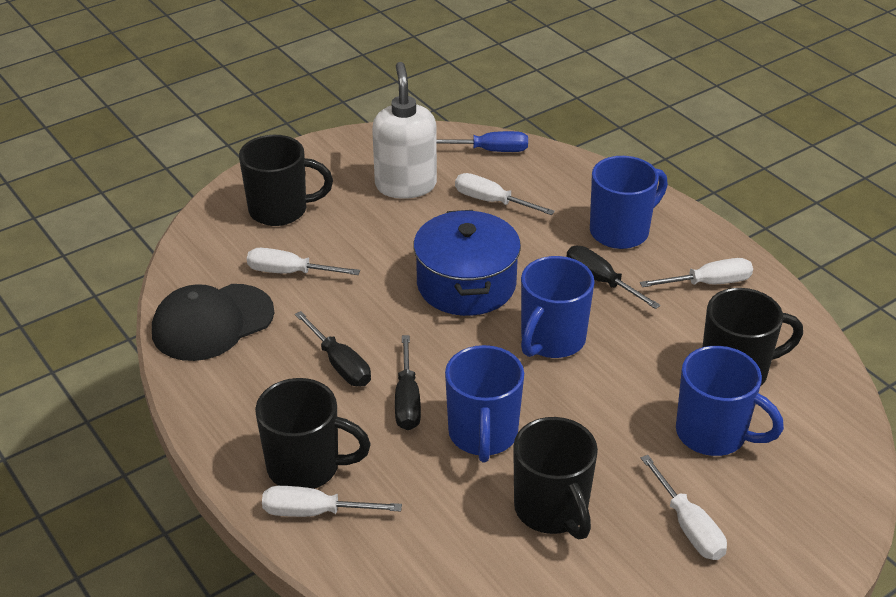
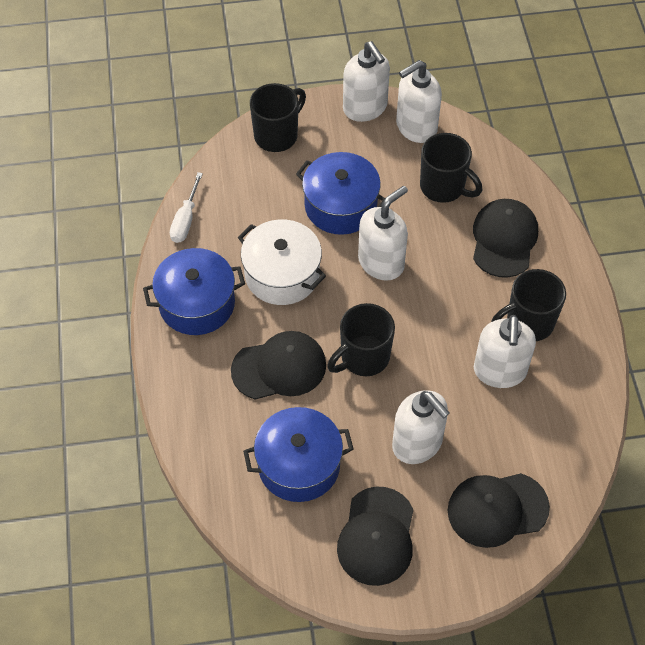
black cap: 1 -> 4
black screwdriver: 3 -> 0
blue mug: 4 -> 0
blue pot: 1 -> 3
blue screwdriver: 1 -> 0
white pot: 0 -> 1
white screwdriver: 5 -> 1
white soap dispenser: 1 -> 5

